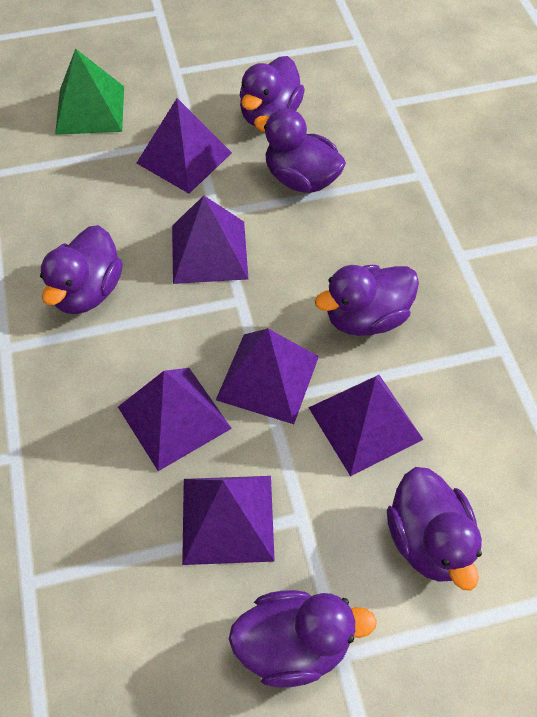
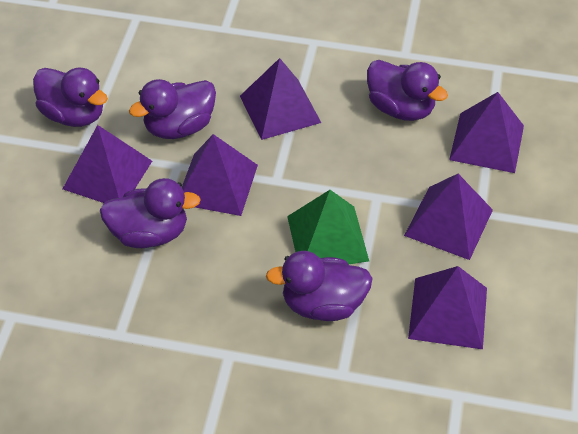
purple duck: 6 -> 5

